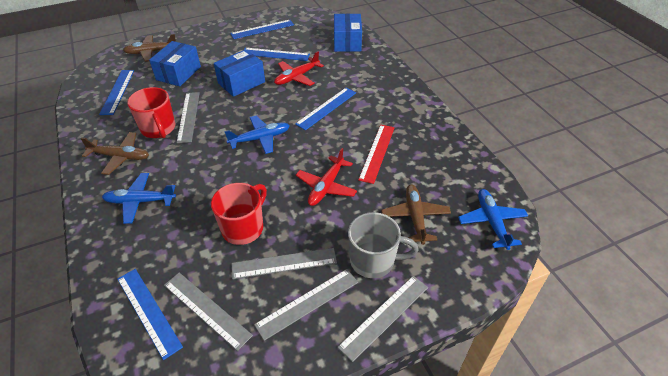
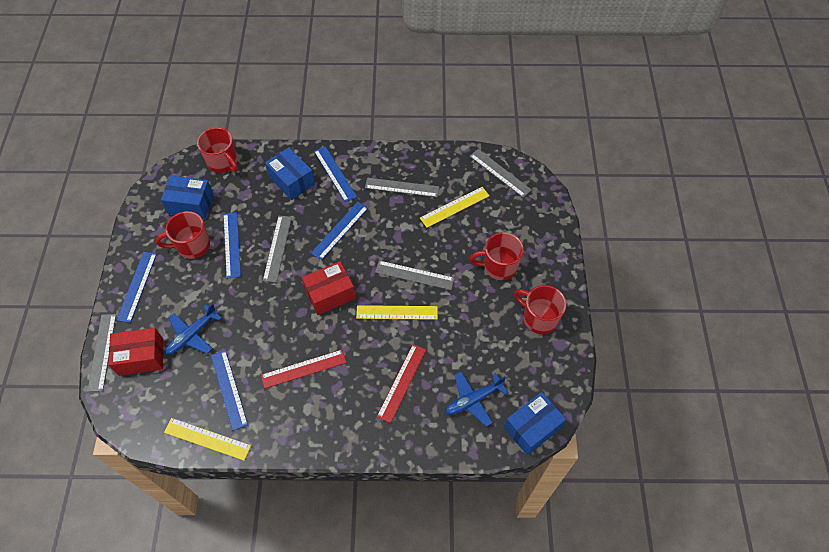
blue plane: 3 -> 2
brown plane: 3 -> 0
grey mug: 1 -> 0
red box: 0 -> 2
red mug: 2 -> 4
red plane: 2 -> 0
red ruler: 1 -> 2
yellow ruler: 0 -> 3

